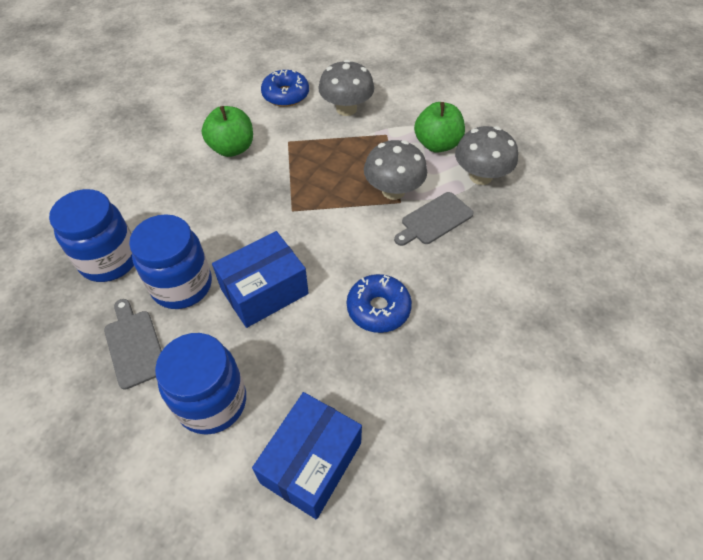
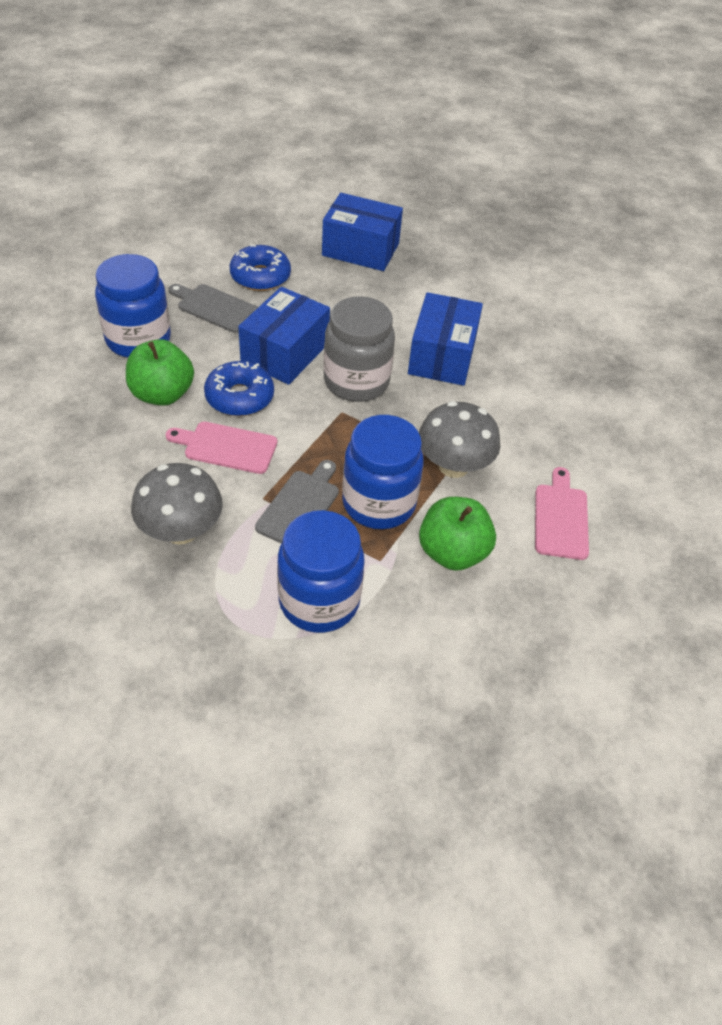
blue box: 2 -> 3
grey jar: 0 -> 1
grey mushroom: 3 -> 2
pink cutting board: 0 -> 2

